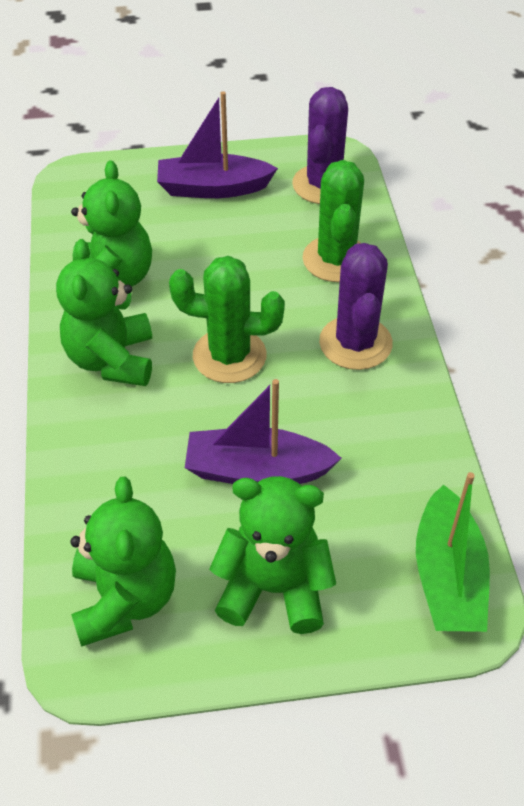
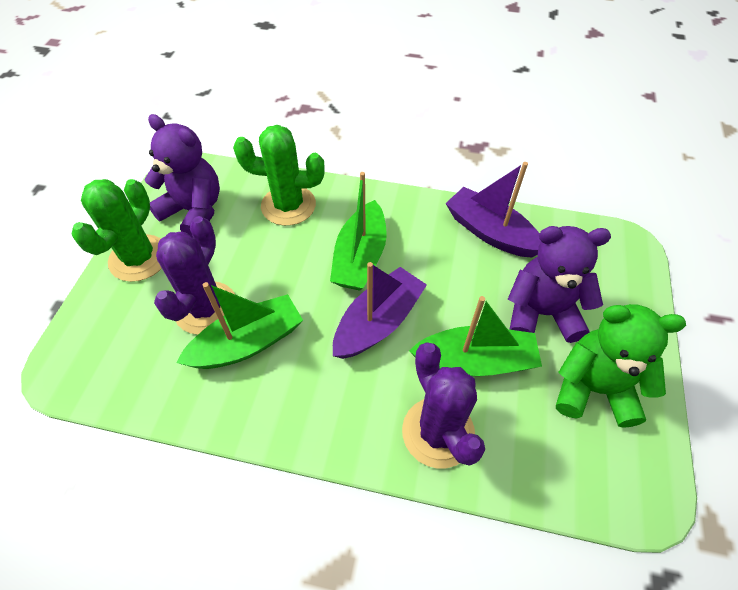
green boat: 1 -> 3
green teddy bear: 4 -> 1
purple teddy bear: 0 -> 2

